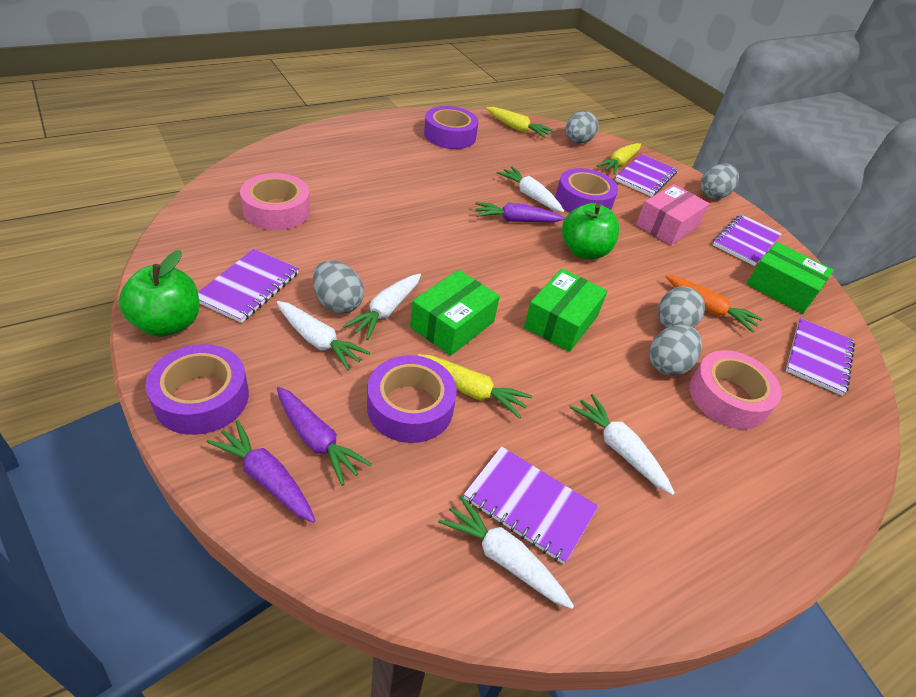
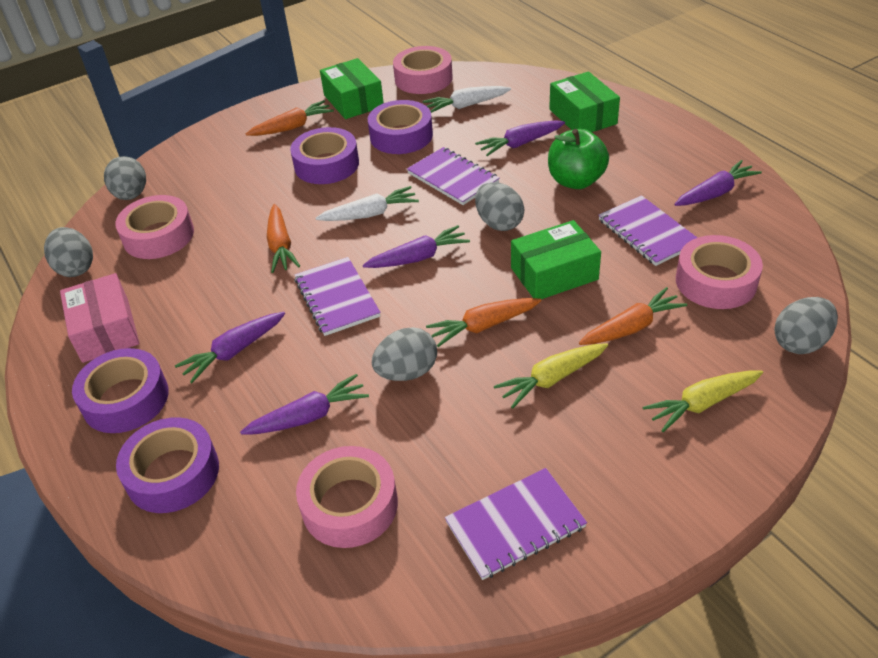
green apple: 2 -> 1
orange carrot: 1 -> 4
pink tape: 2 -> 4
purple carrot: 3 -> 5
purple notebook: 5 -> 4
white carrot: 5 -> 2
yellow carrot: 3 -> 2

